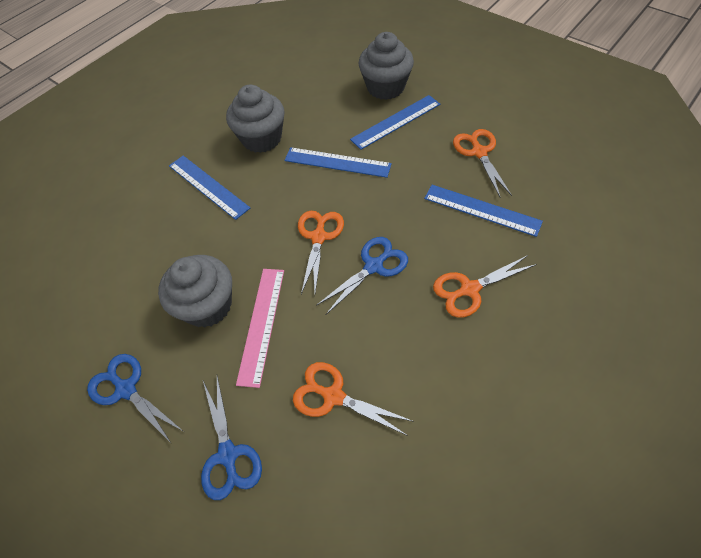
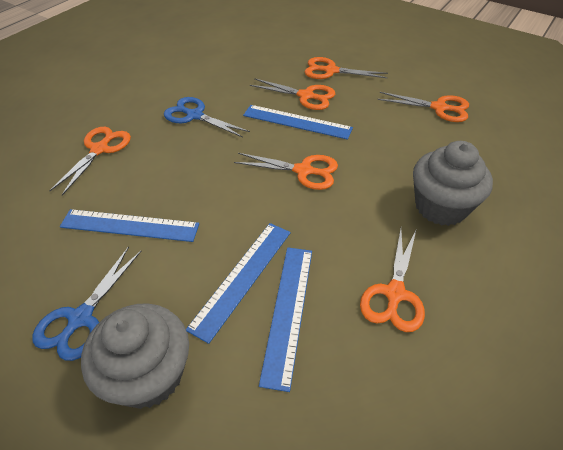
blue scissors: 3 -> 2
grey cupcake: 3 -> 2
orange scissors: 4 -> 6
pink ruler: 1 -> 0

